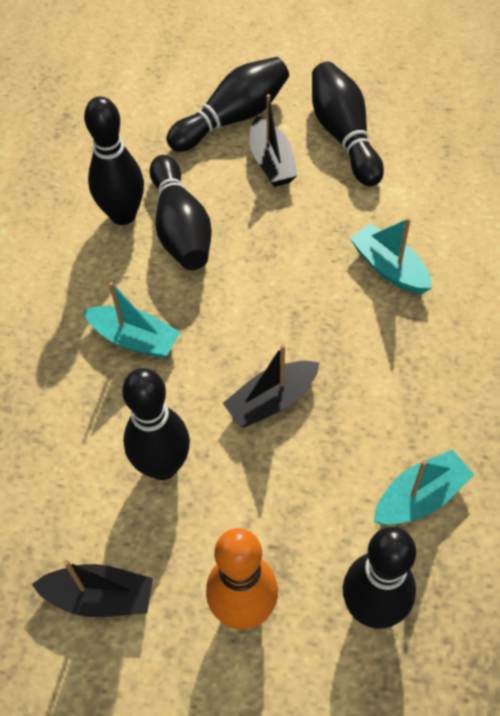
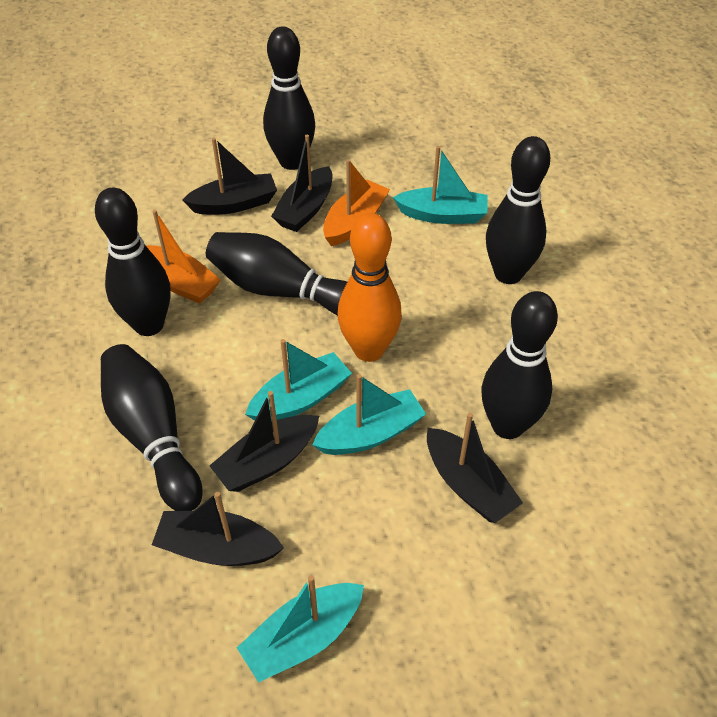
black boat: 3 -> 5
orange boat: 0 -> 2
turquoise boat: 3 -> 4

